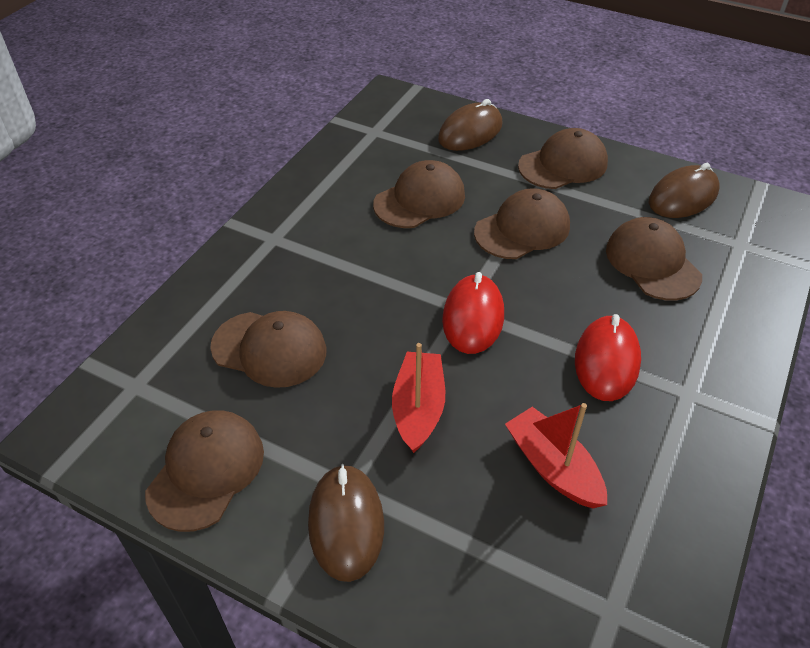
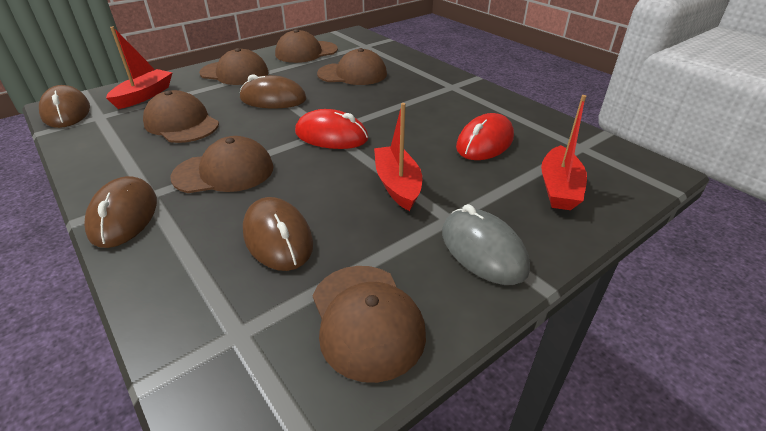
brown mouse: 3 -> 4
grey mouse: 0 -> 1
red boat: 2 -> 3

